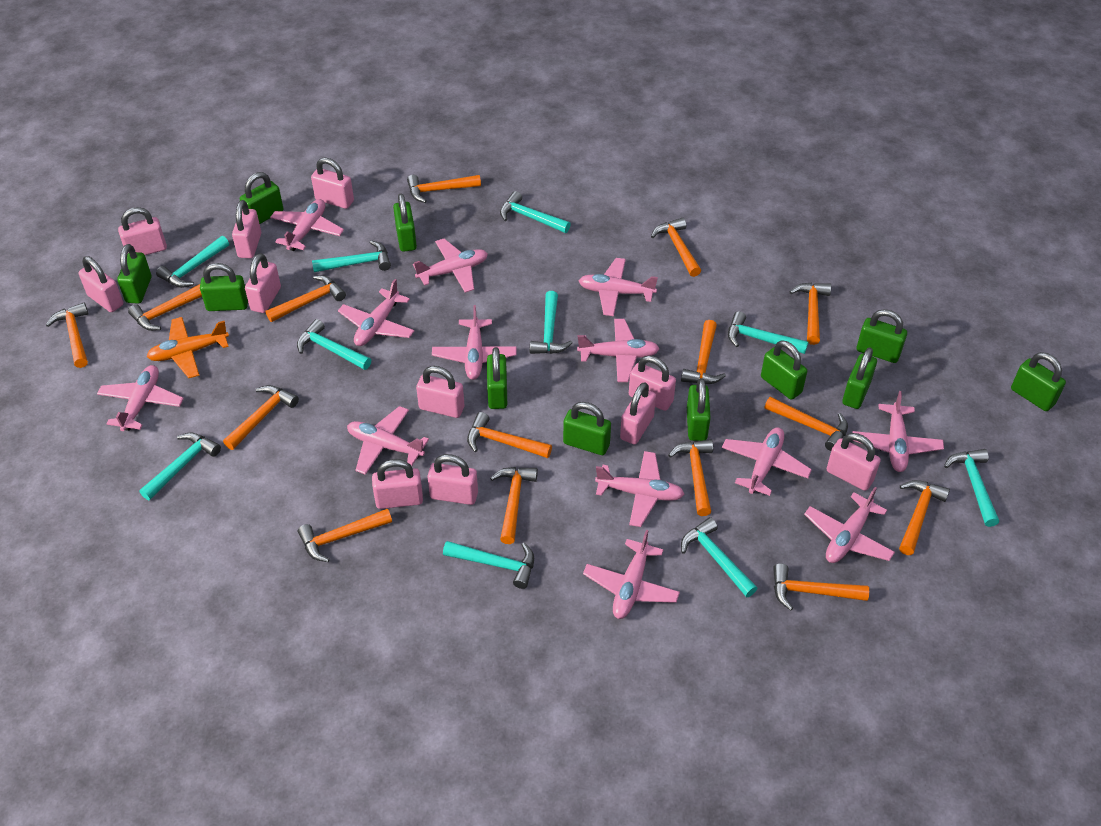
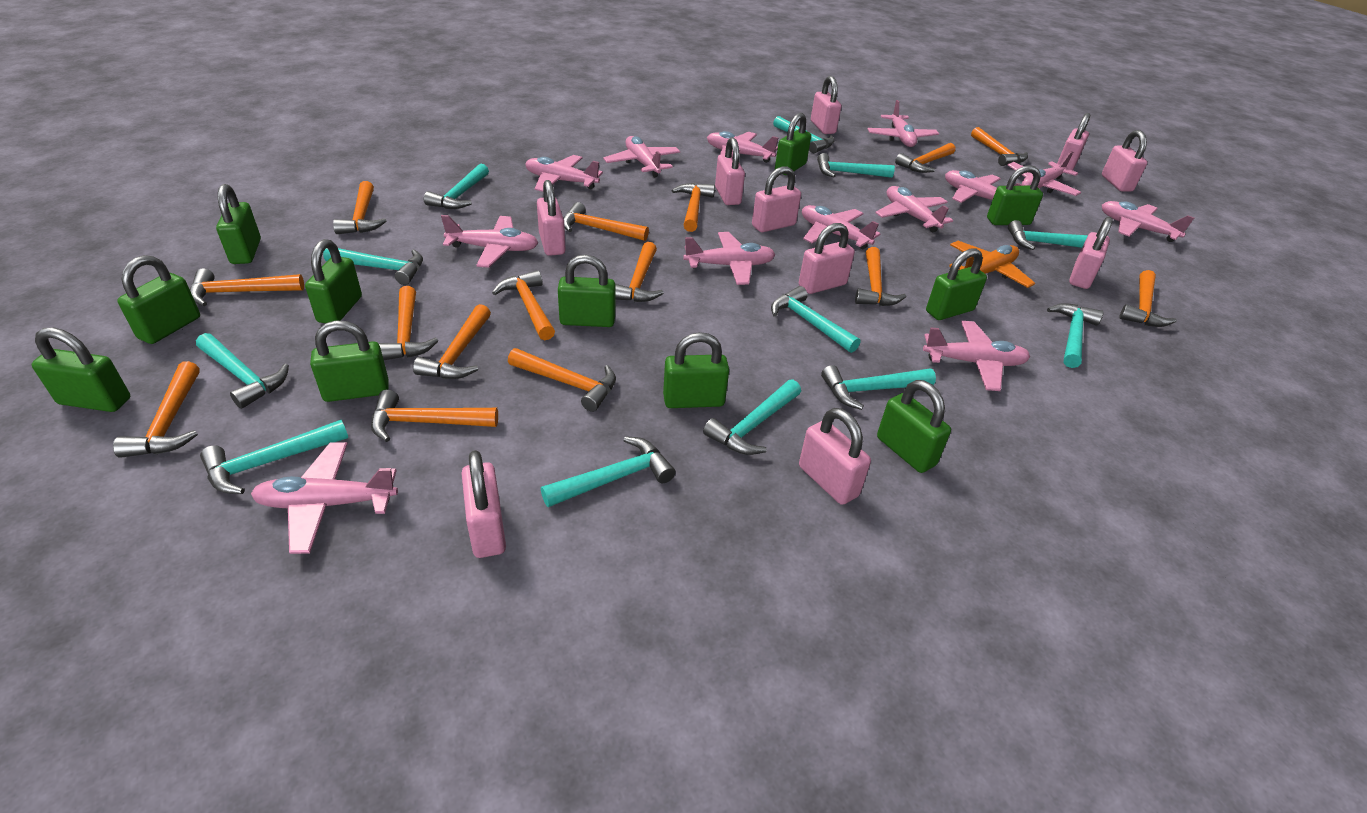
pink padlock: 11 -> 10
turquoise hammer: 10 -> 12

